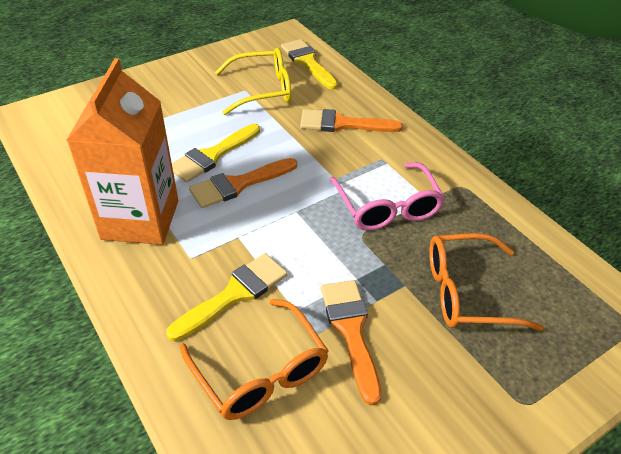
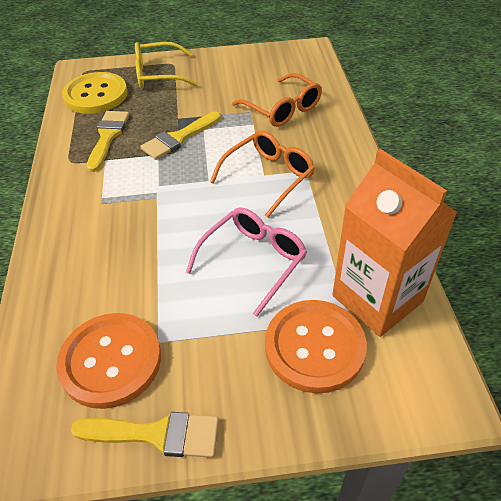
orange brush: 3 -> 0
orange button: 0 -> 2
yellow button: 0 -> 1

